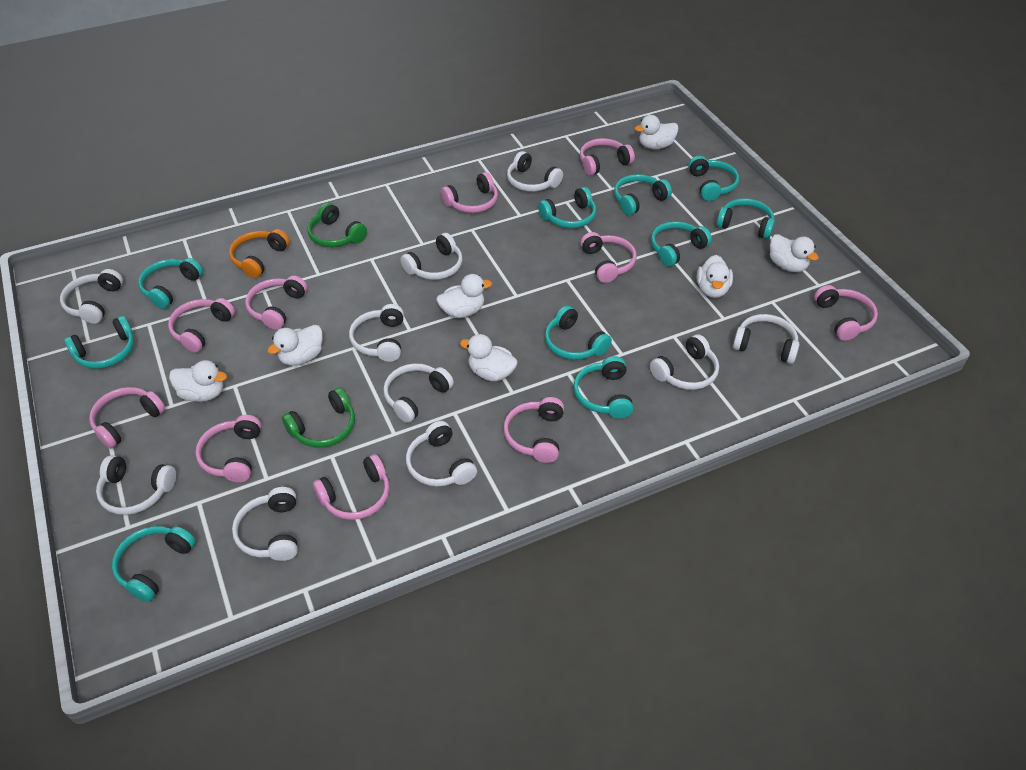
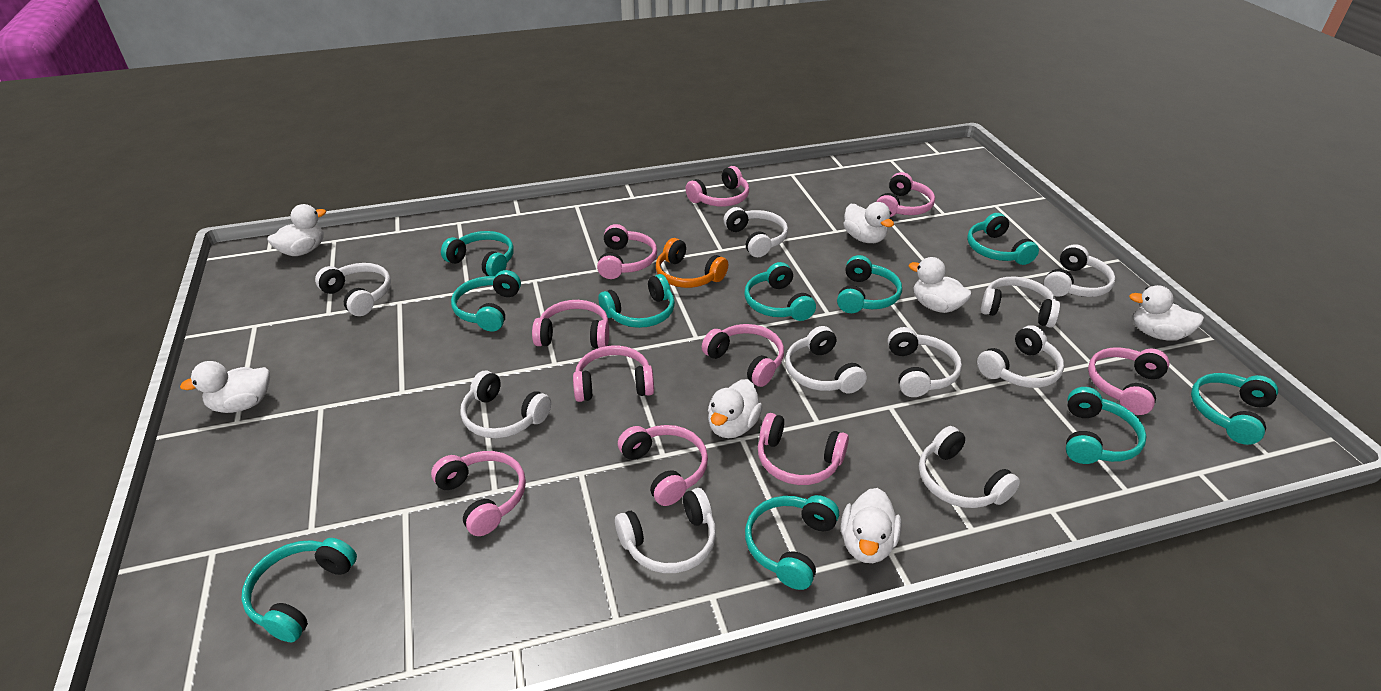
green headphones: 2 -> 0

